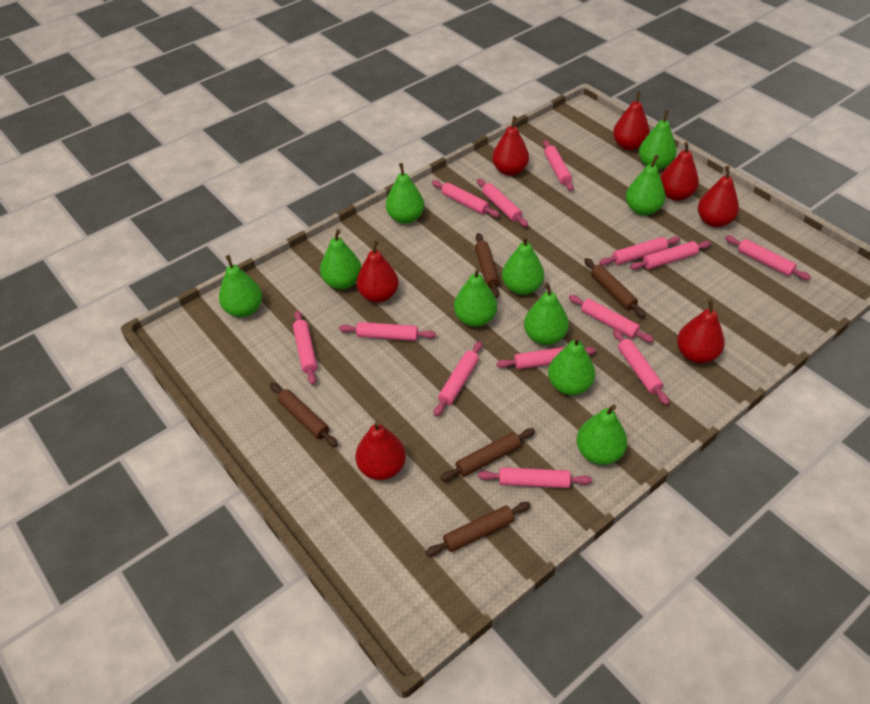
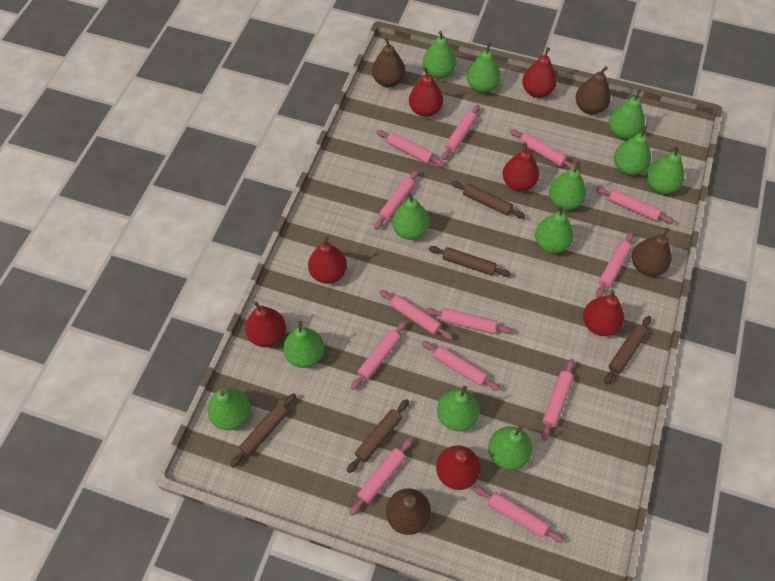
brown pear: 0 -> 4
green pear: 10 -> 12

